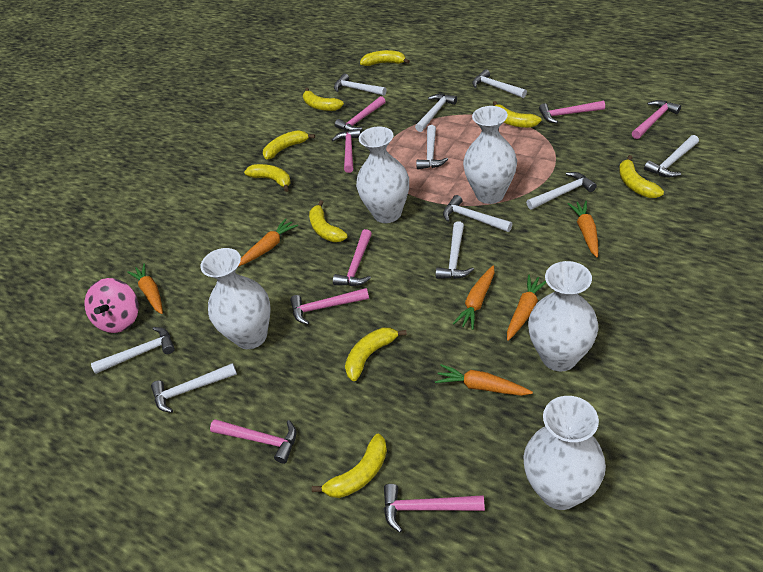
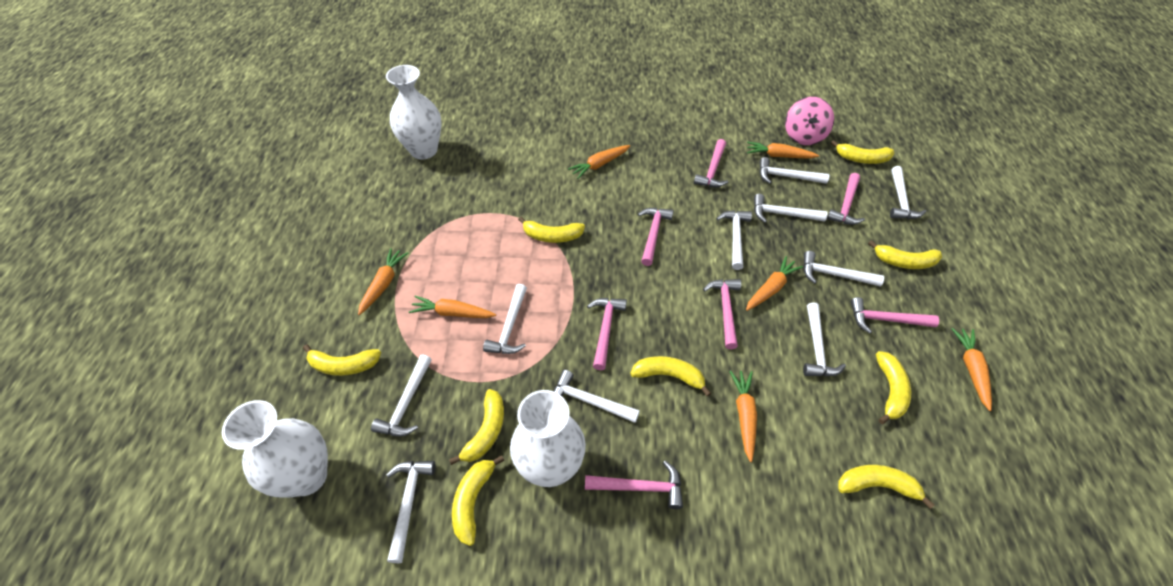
orange carrot: 6 -> 7
pink hammer: 8 -> 7
white vase: 5 -> 3

